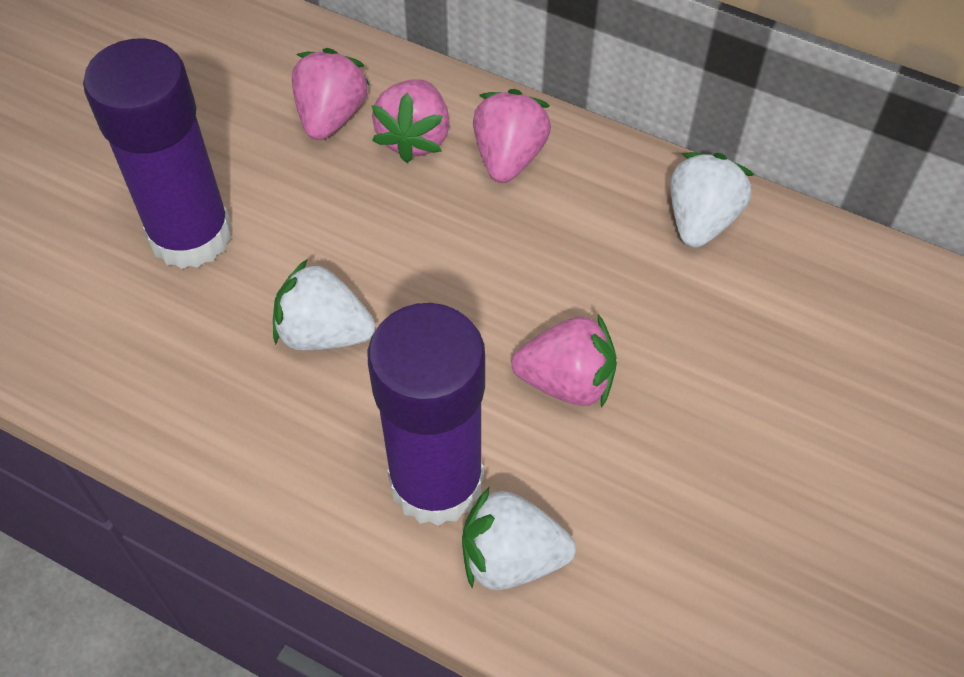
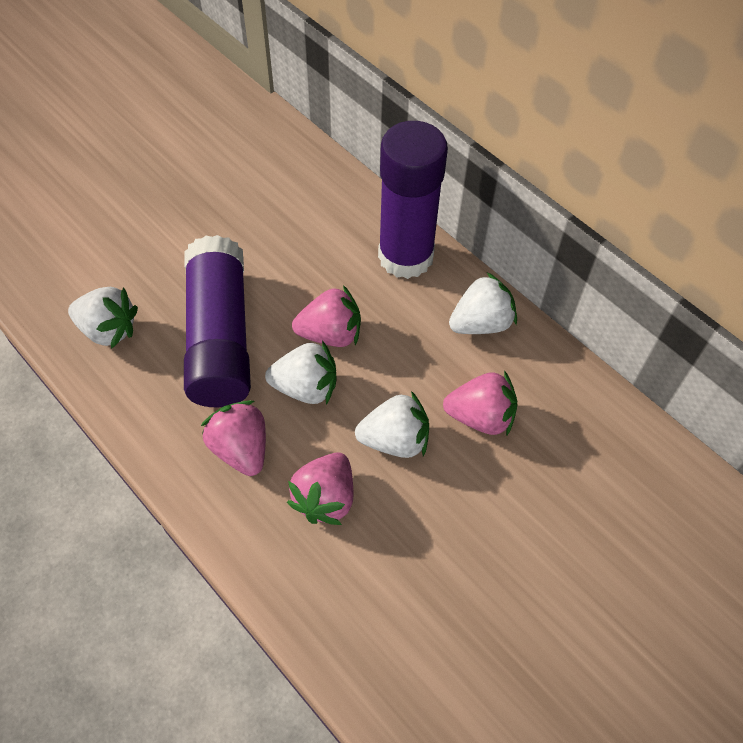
white strawberry: 3 -> 4

